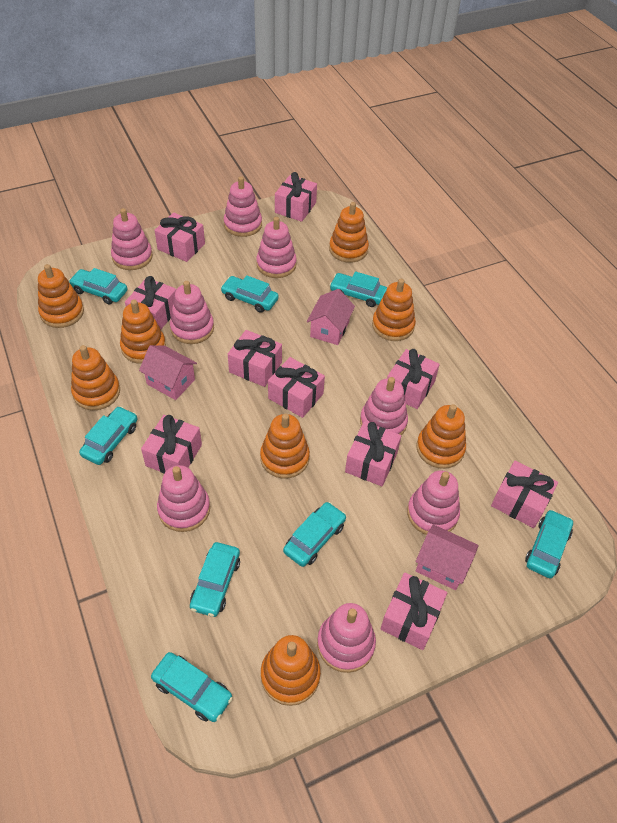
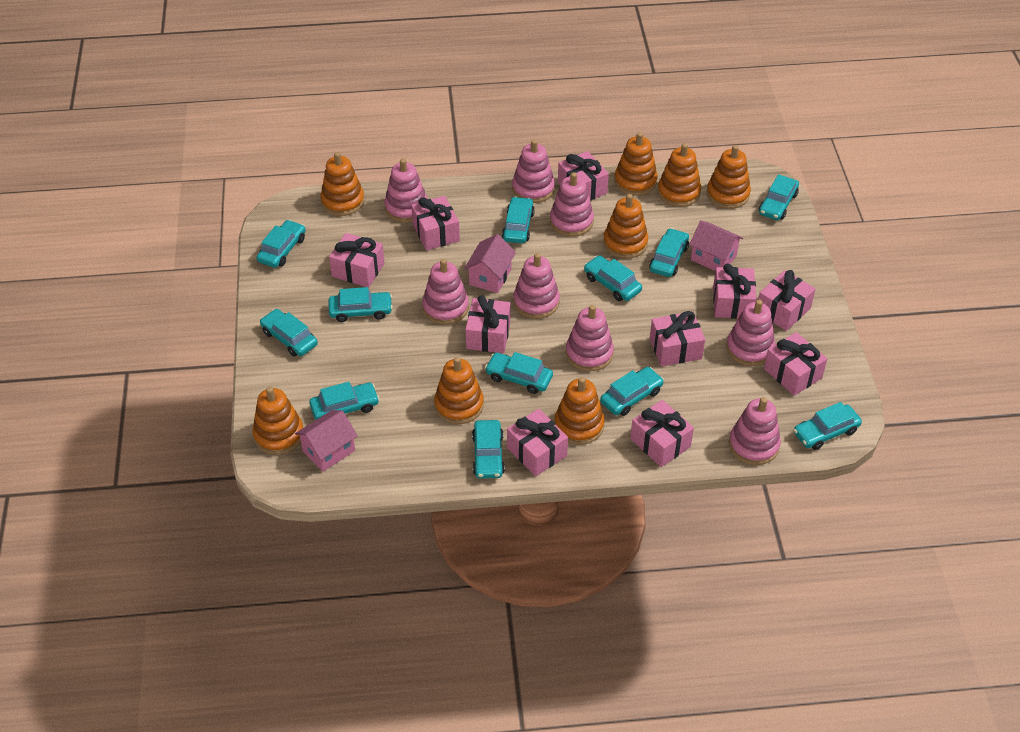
turquoise car: 8 -> 12

